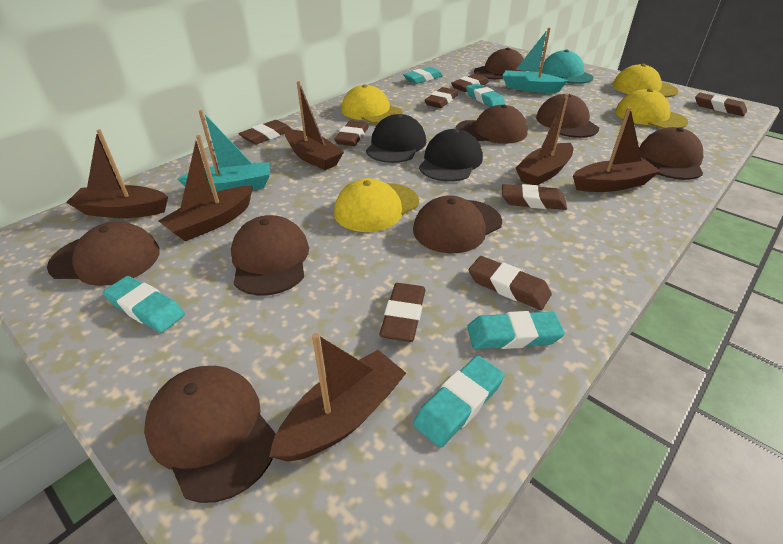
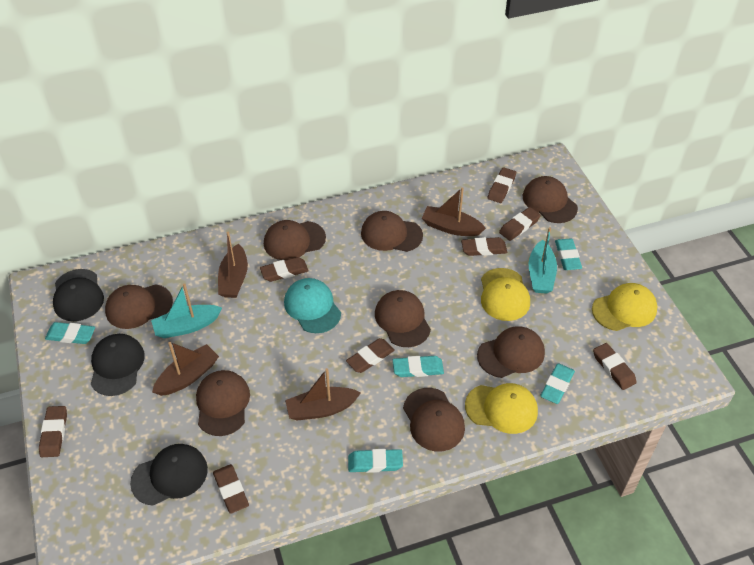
black cap: 2 -> 3
brown boat: 6 -> 4
yellow cap: 4 -> 3

